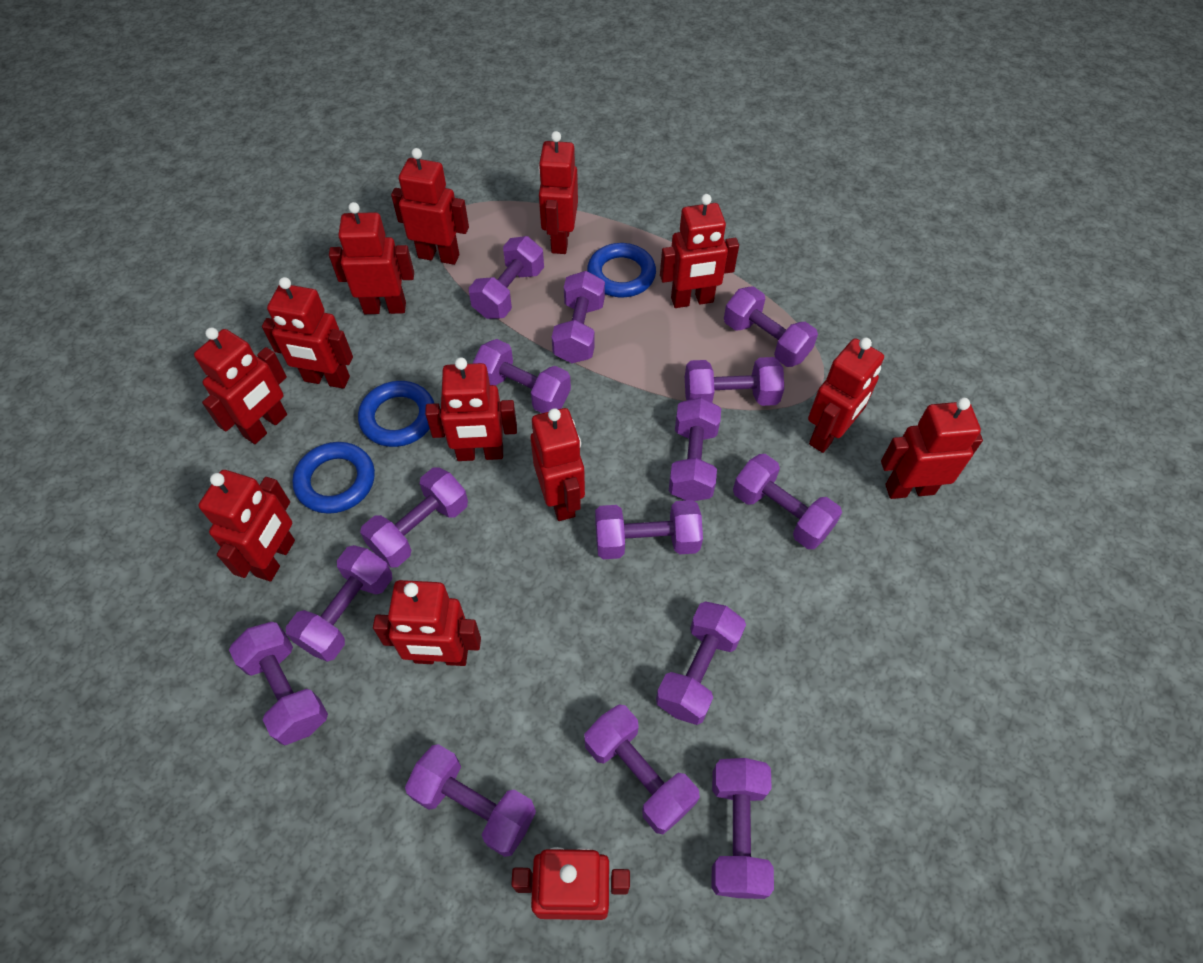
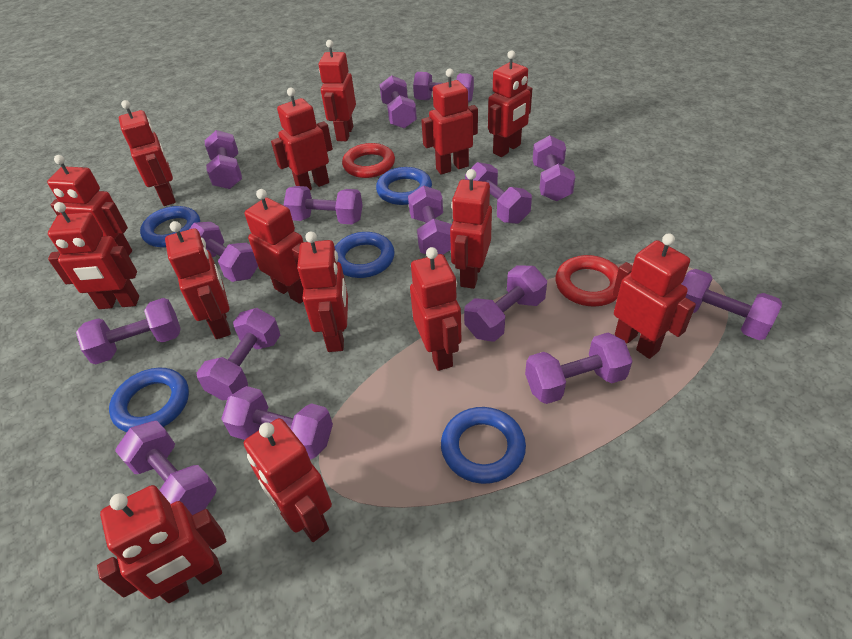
blue ring: 3 -> 5
red ring: 0 -> 2
red robot: 13 -> 15

